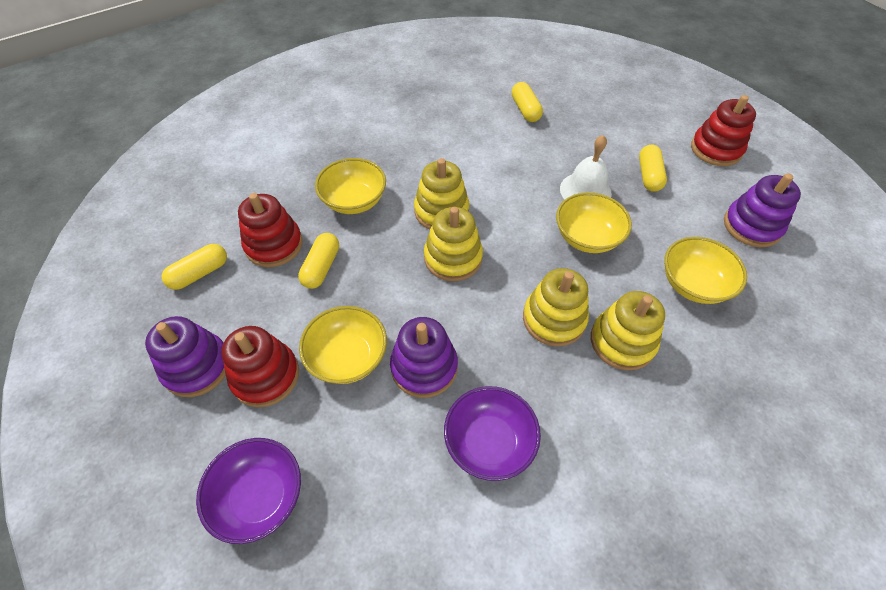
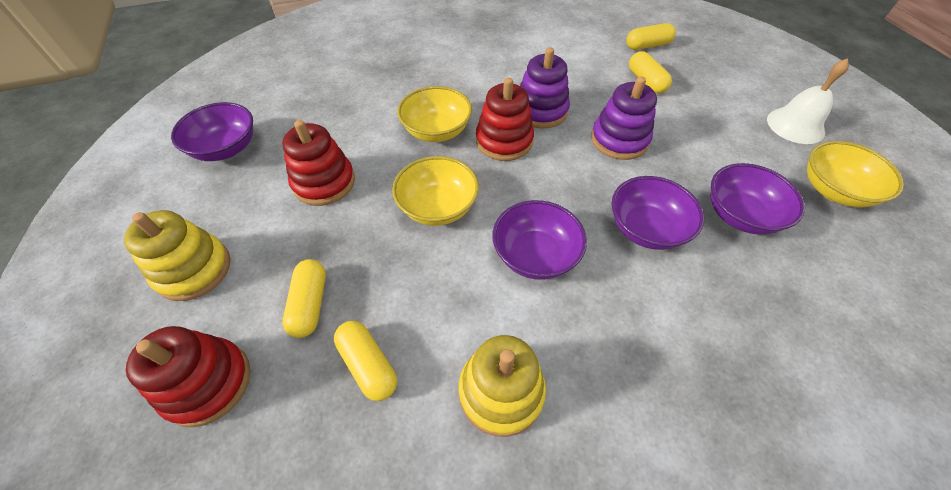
purple bowl: 2 -> 4
purple stacking toy: 3 -> 2
yellow bowl: 4 -> 3
yellow stacking toy: 4 -> 2

